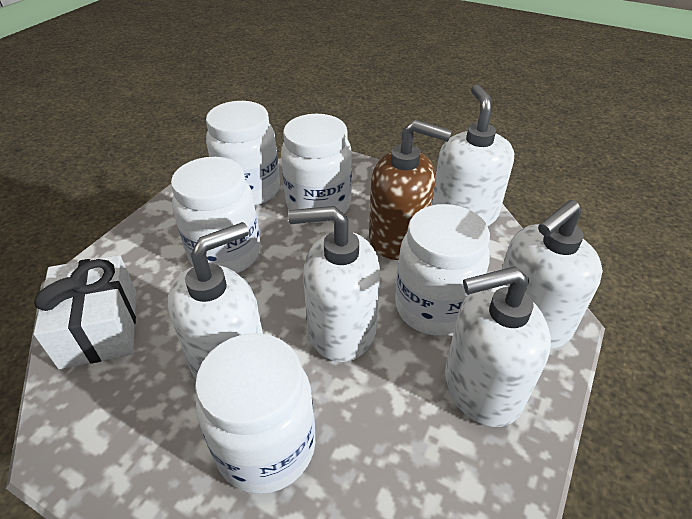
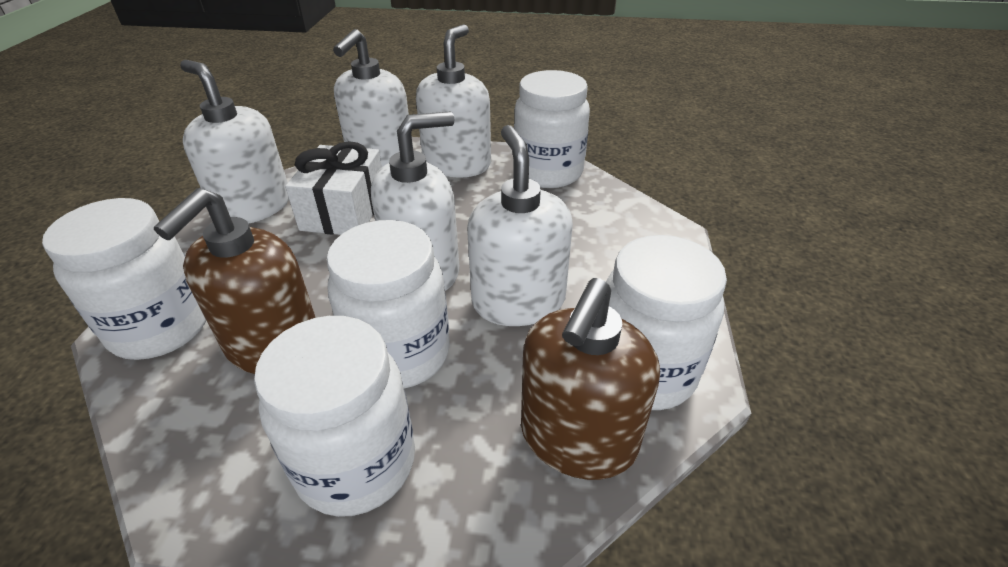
brown soap dispenser: 1 -> 2

